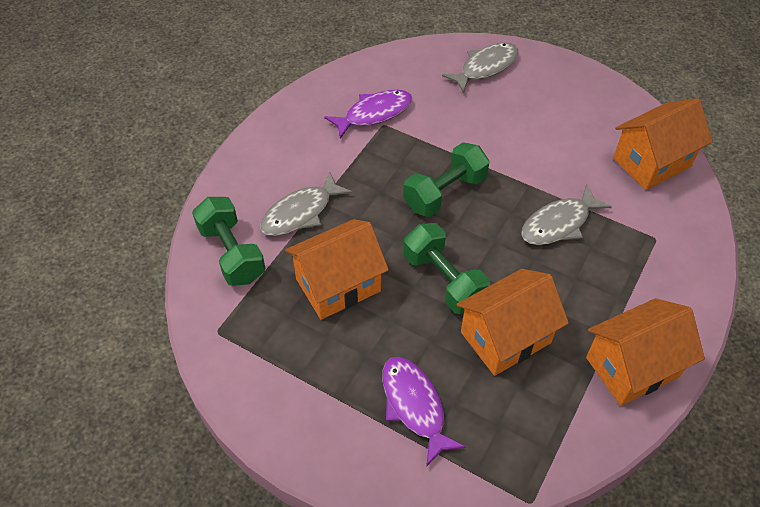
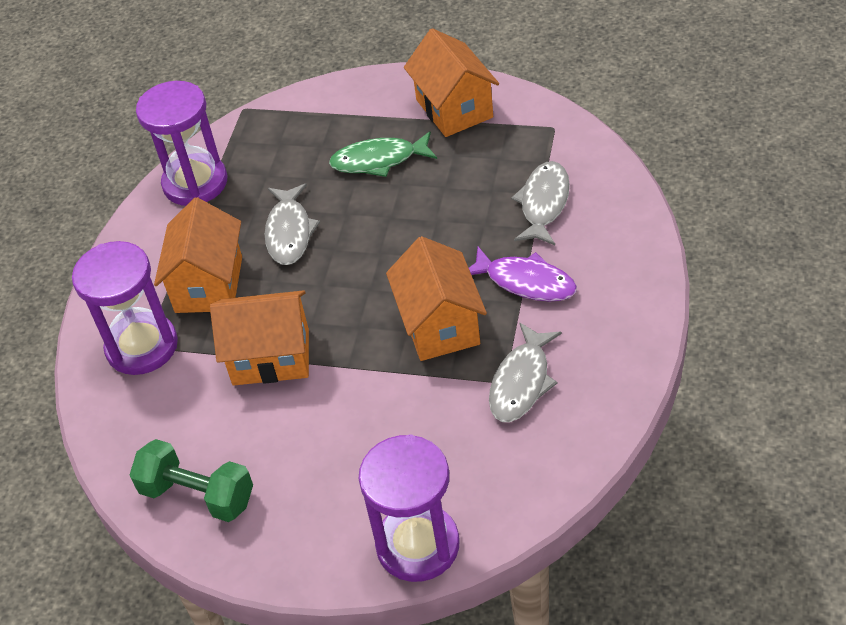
green dumbbell: 3 -> 1
green fish: 0 -> 1
purple fish: 2 -> 1
purple hourglass: 0 -> 3

